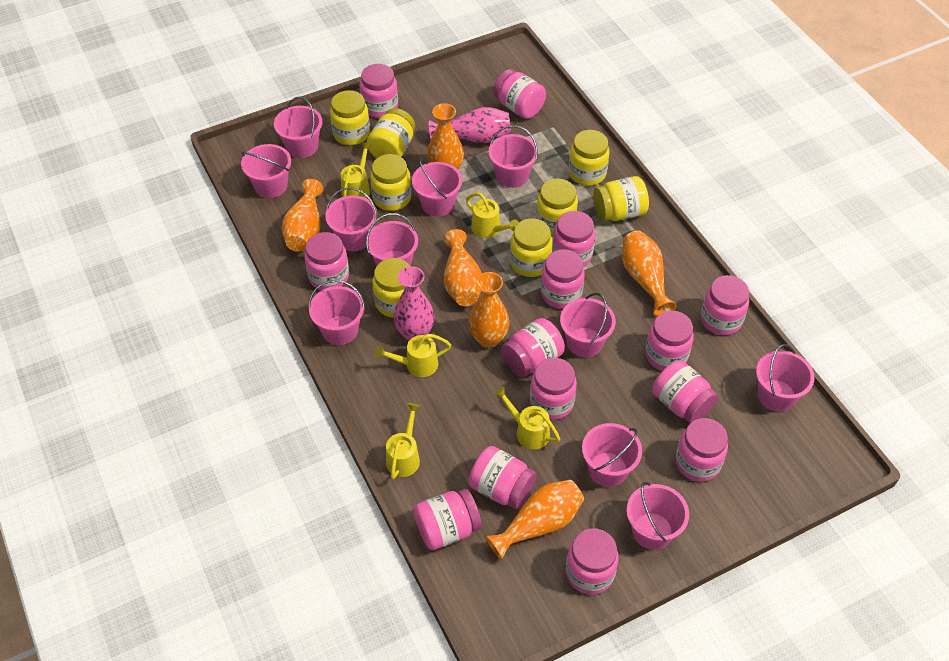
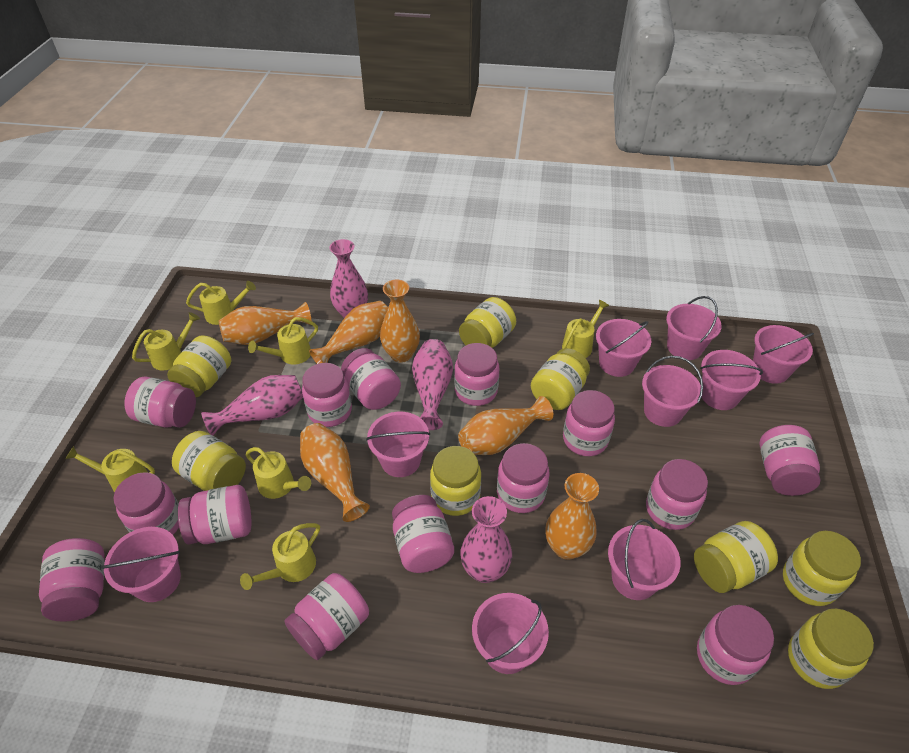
pink bucket: 11 -> 9
pink vase: 2 -> 4
yellow watering can: 5 -> 7

